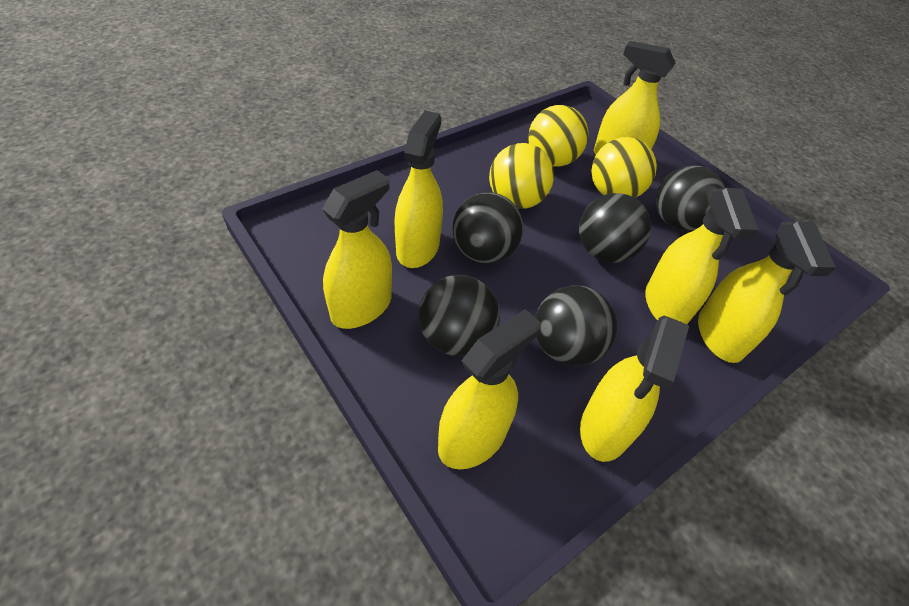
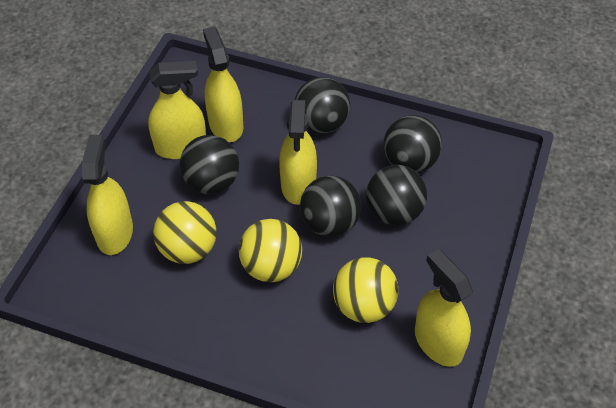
yellow spray bottle: 7 -> 5

